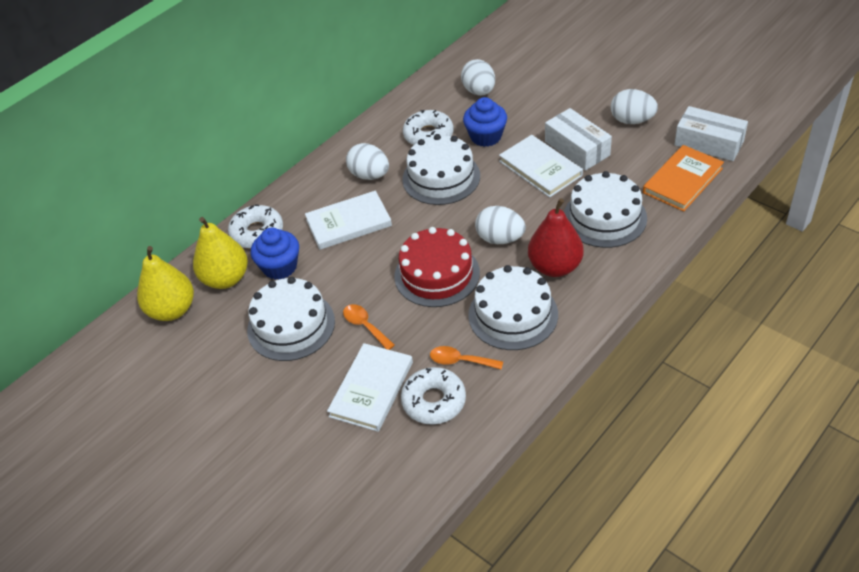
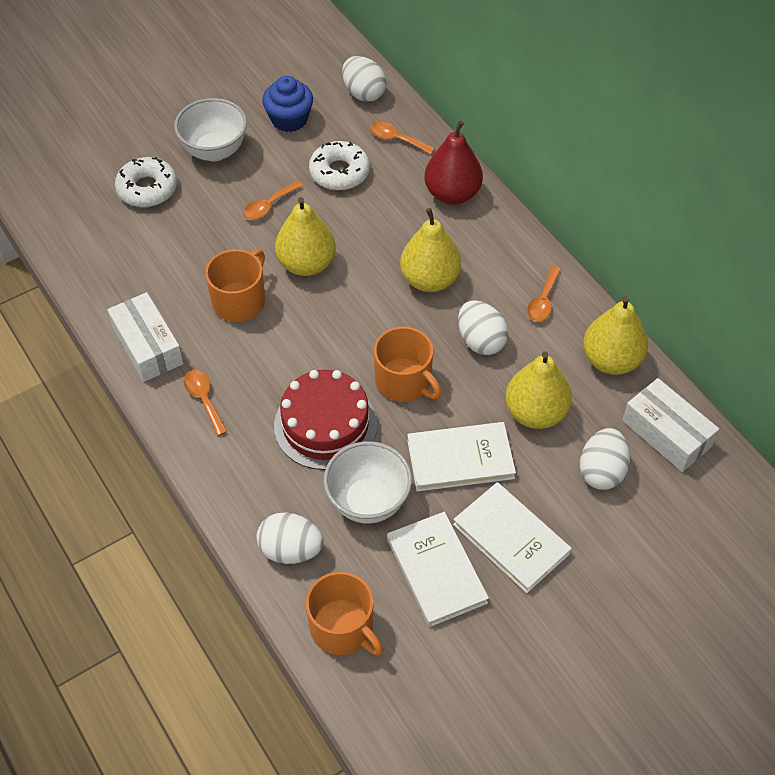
blue cupcake: 2 -> 1
orange book: 1 -> 0
orange mug: 0 -> 3
orange spoon: 2 -> 4
white bowl: 0 -> 2
white cake: 4 -> 0
white donut: 3 -> 2
yellow pear: 2 -> 4

